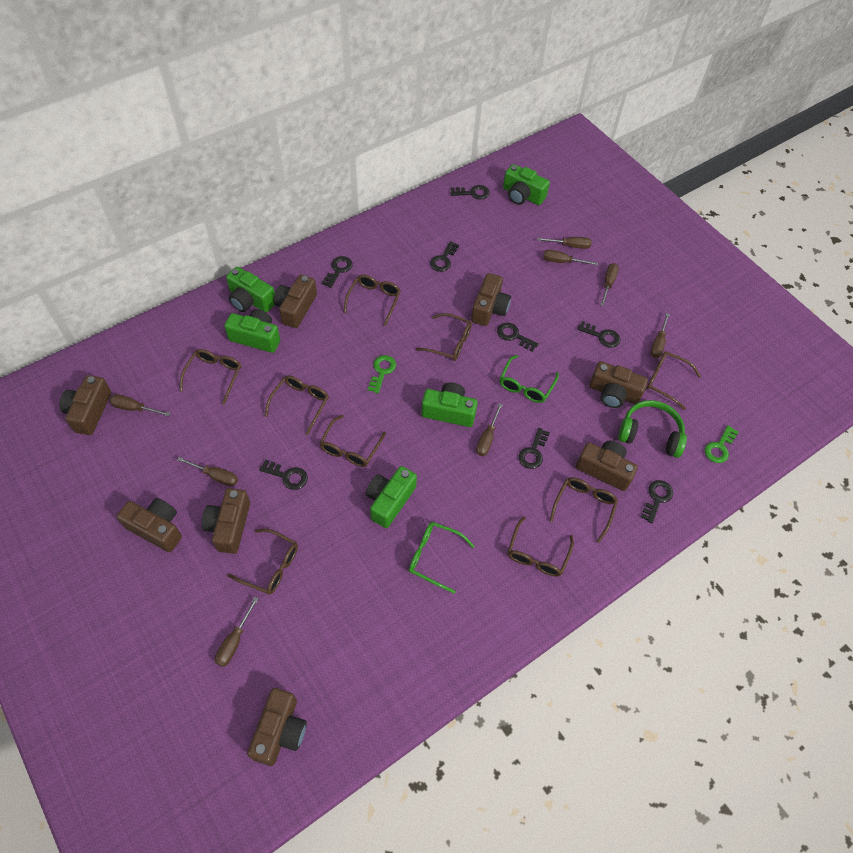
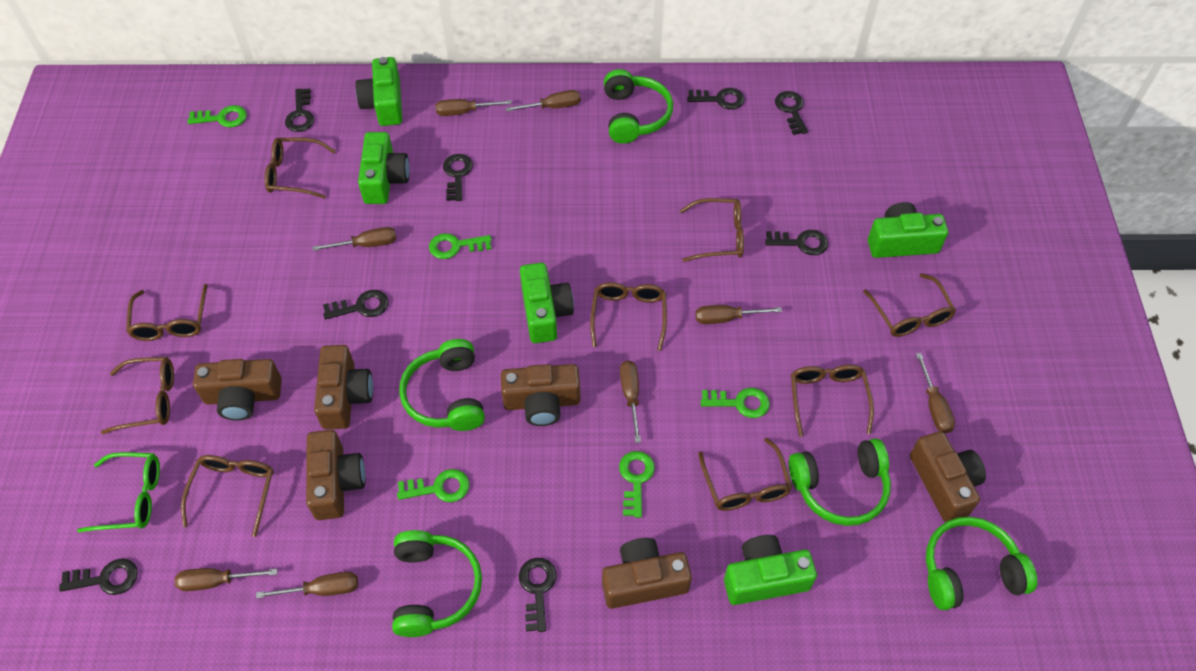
brown camera: 8 -> 6
green glasses: 2 -> 1
green headphones: 1 -> 5
green key: 2 -> 5

